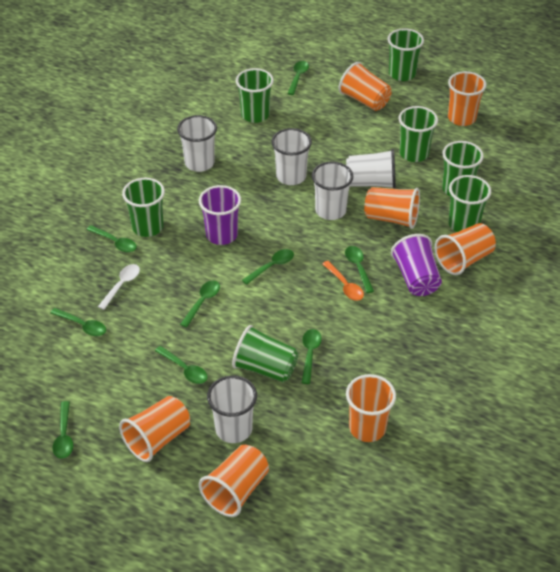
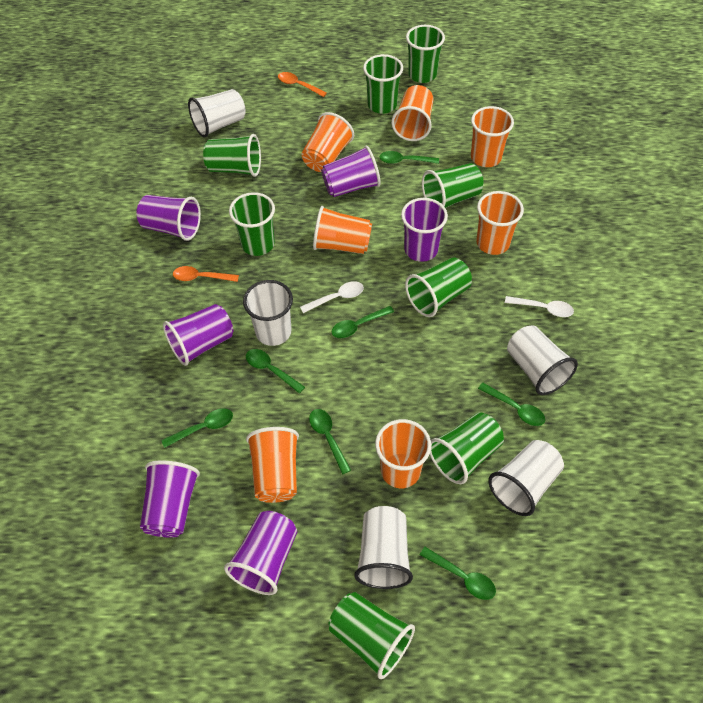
green cup: 7 -> 8
green spoon: 9 -> 7
orange spoon: 1 -> 2
purple cup: 2 -> 6
white spoon: 1 -> 2

